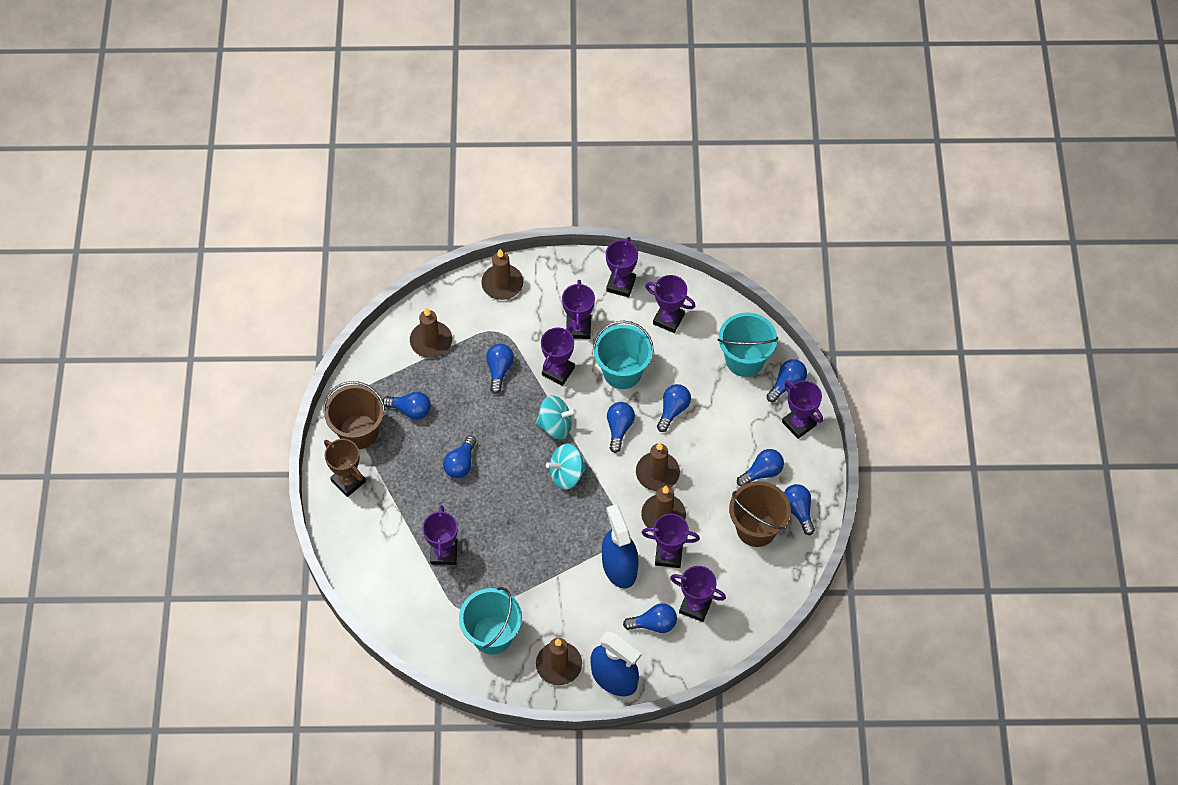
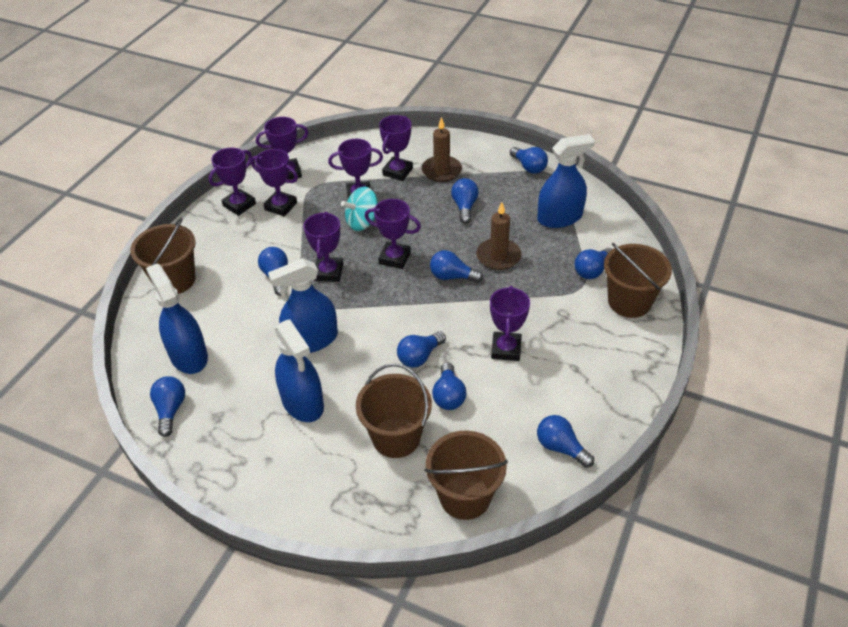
blue spray bottle: 2 -> 4
brown bucket: 2 -> 4
brown candle: 5 -> 2
brown trophy: 1 -> 0
turquoise bucket: 3 -> 0
turquoise spinning top: 2 -> 1

